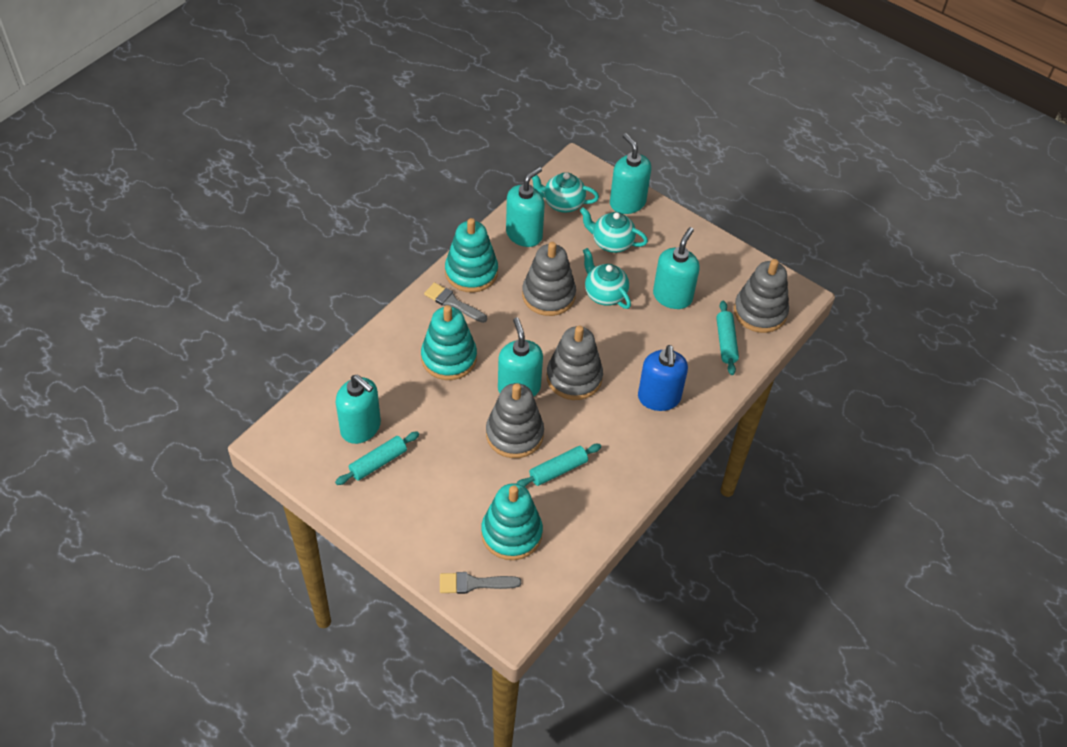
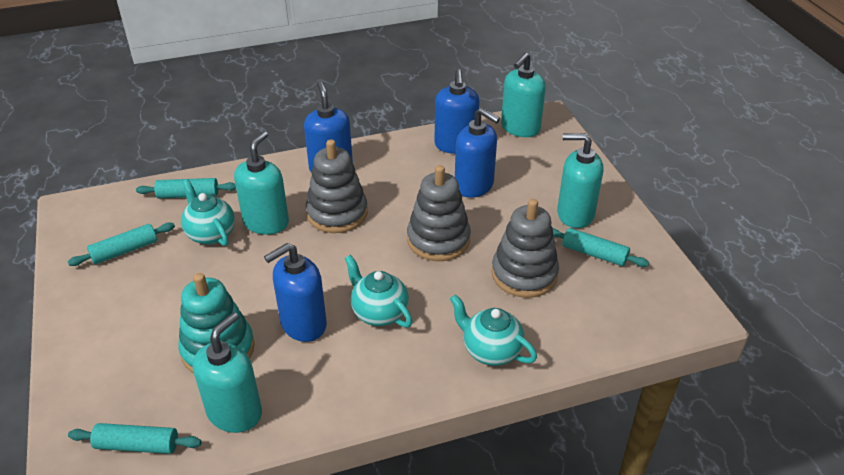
blue soap dispenser: 1 -> 4
grey brush: 2 -> 0
grey stacking toy: 4 -> 3
turquoise rolling pin: 3 -> 4
turquoise soap dispenser: 5 -> 4
turquoise stacking toy: 3 -> 1

